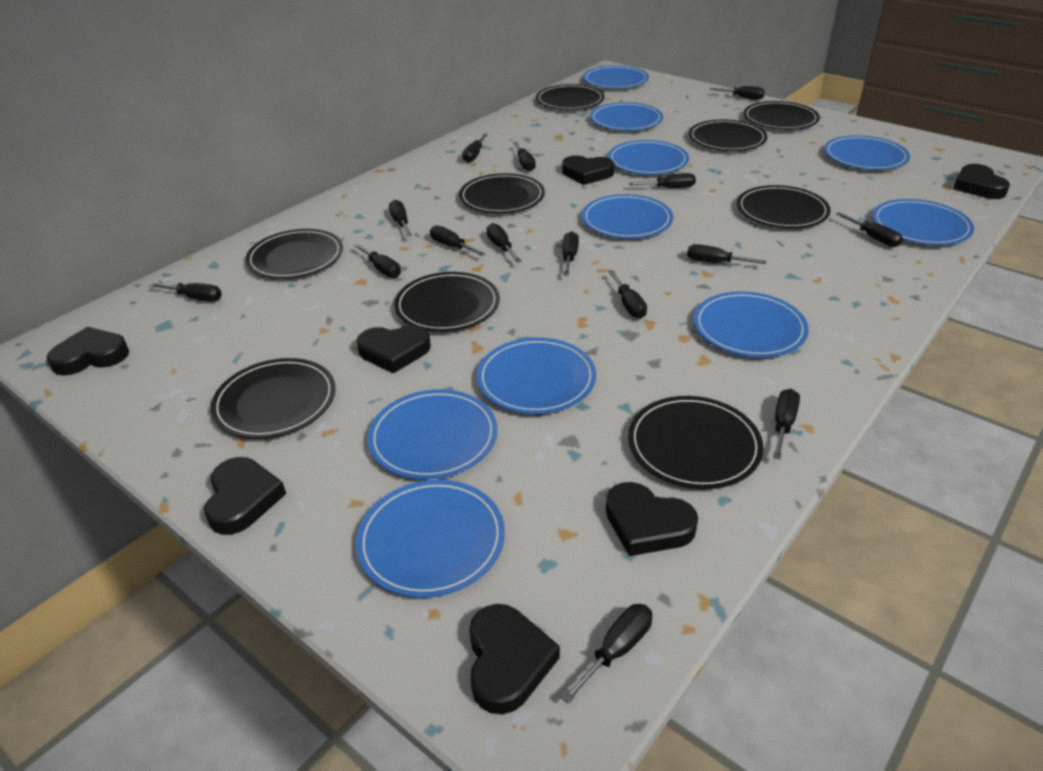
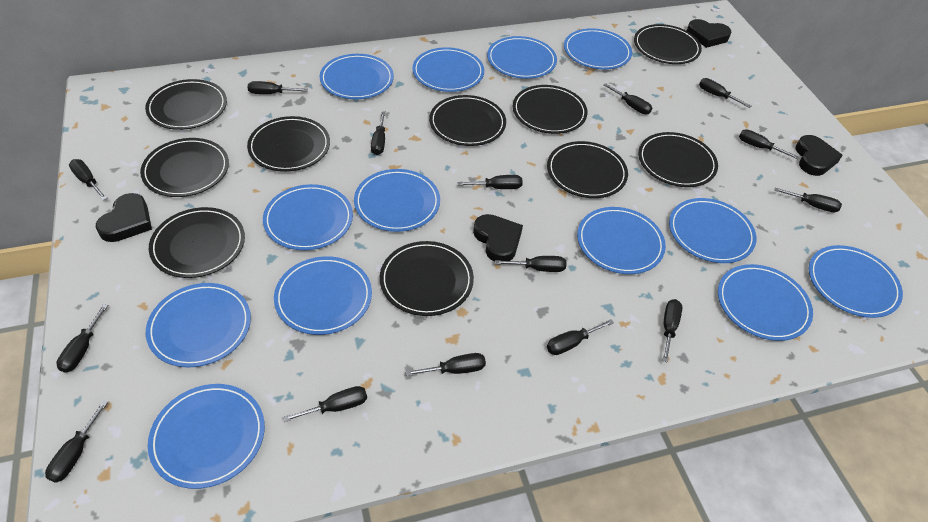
black heart: 7 -> 4
black plate: 9 -> 10
blue plate: 10 -> 13

